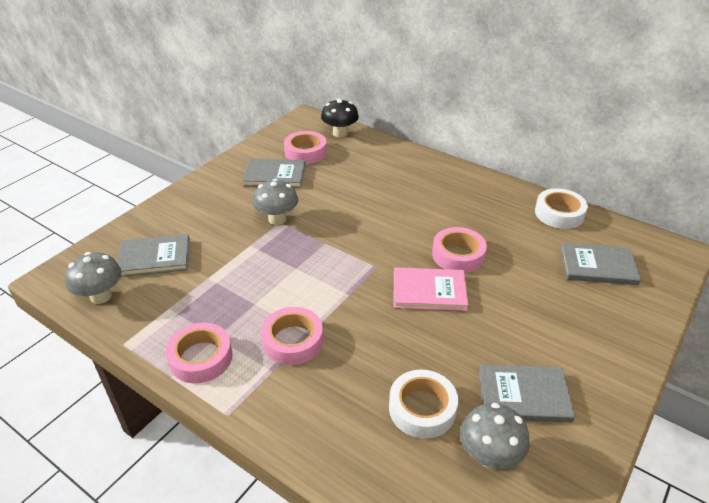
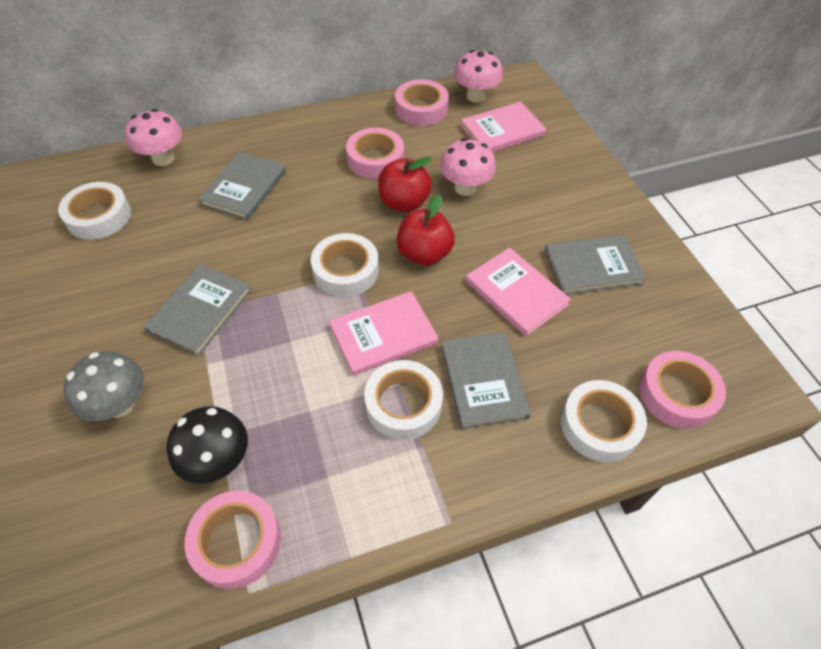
grey mushroom: 3 -> 1
pink book: 1 -> 3
pink mushroom: 0 -> 3
red apple: 0 -> 2
white tape: 2 -> 4

